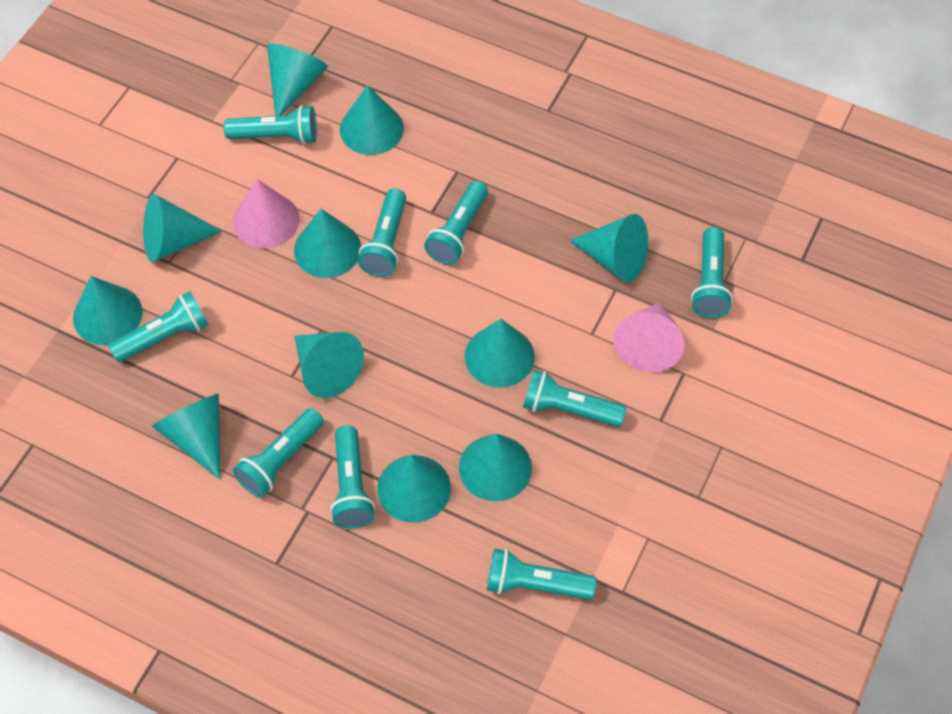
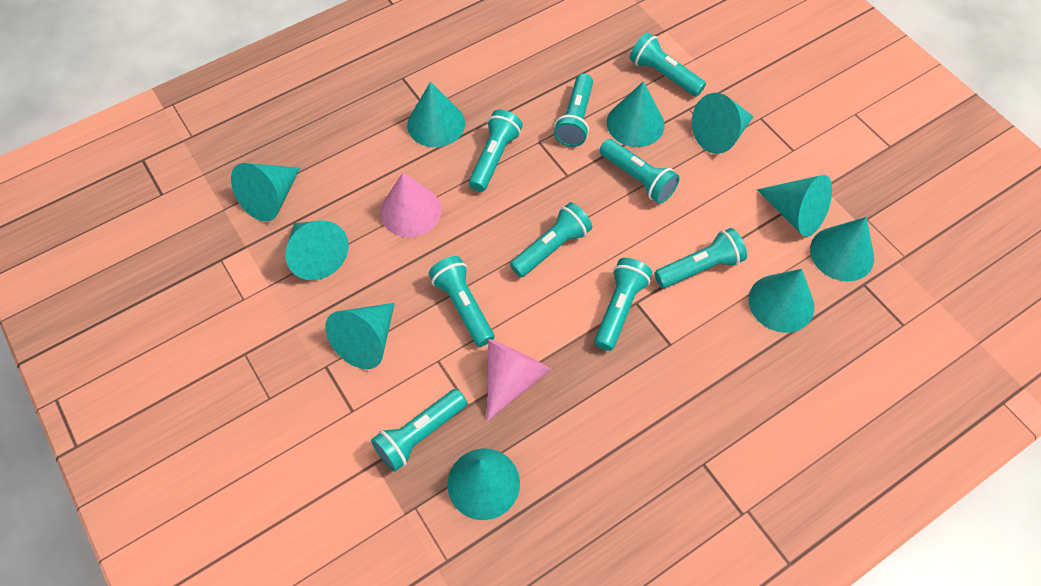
turquoise cone: 11 -> 10

